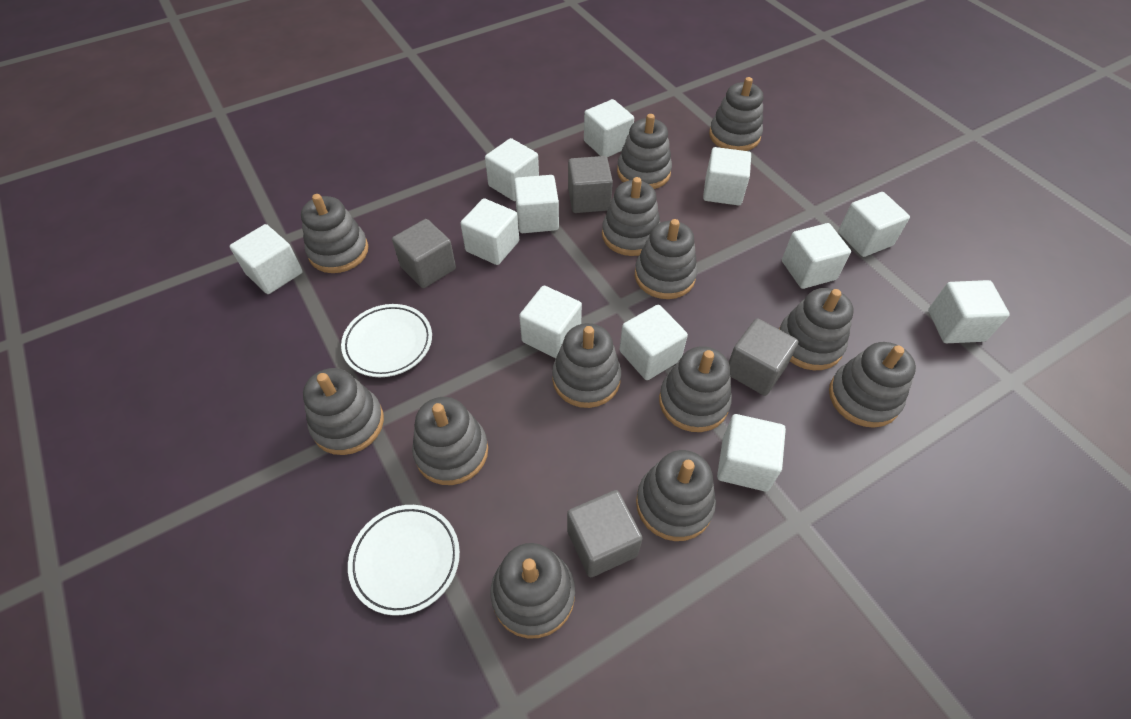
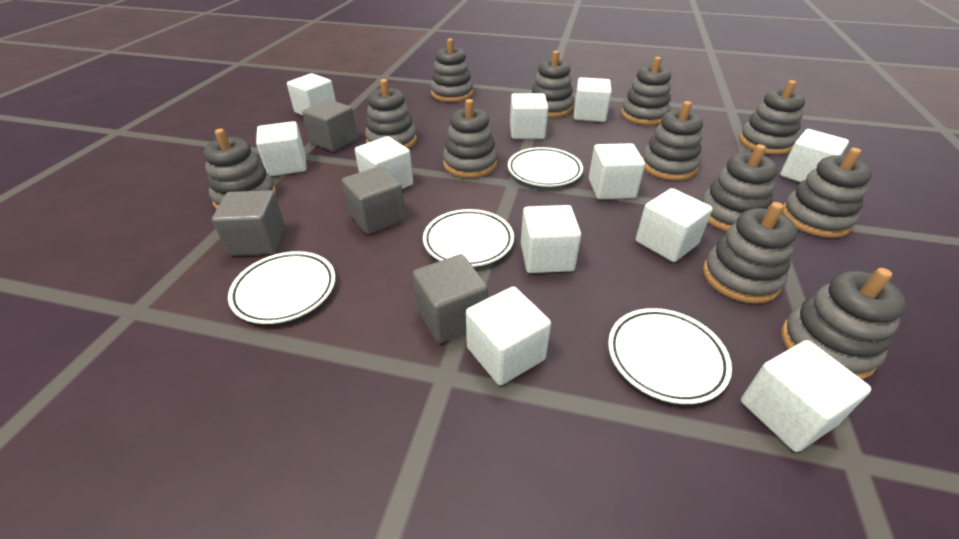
grey stacking toy: 13 -> 12
white cube: 12 -> 11
white plate: 2 -> 4

